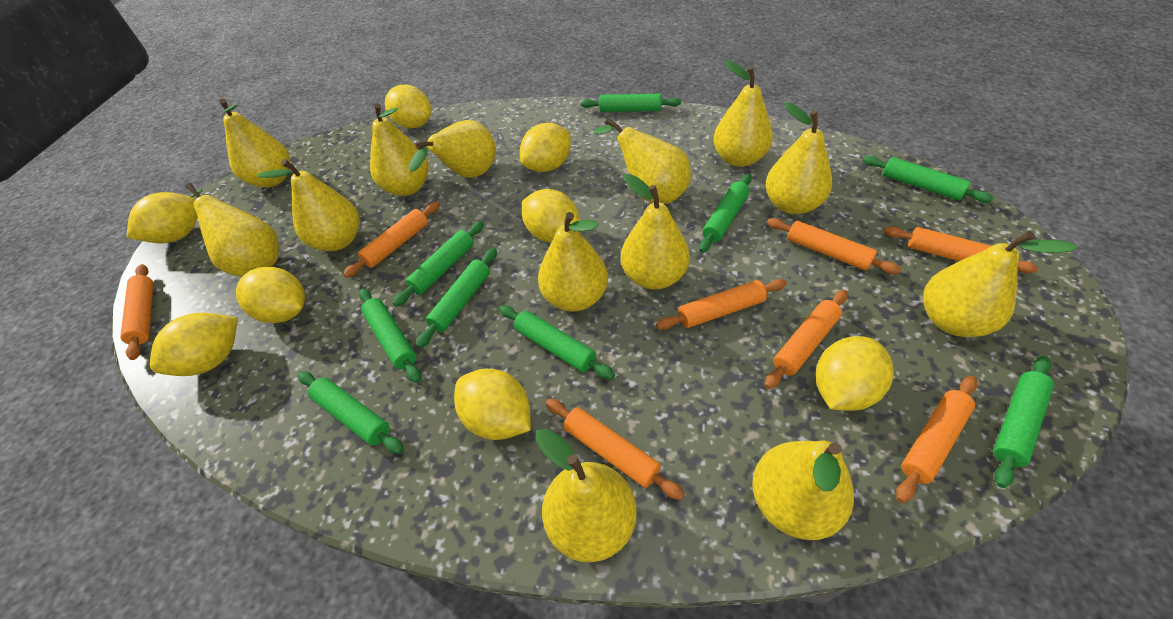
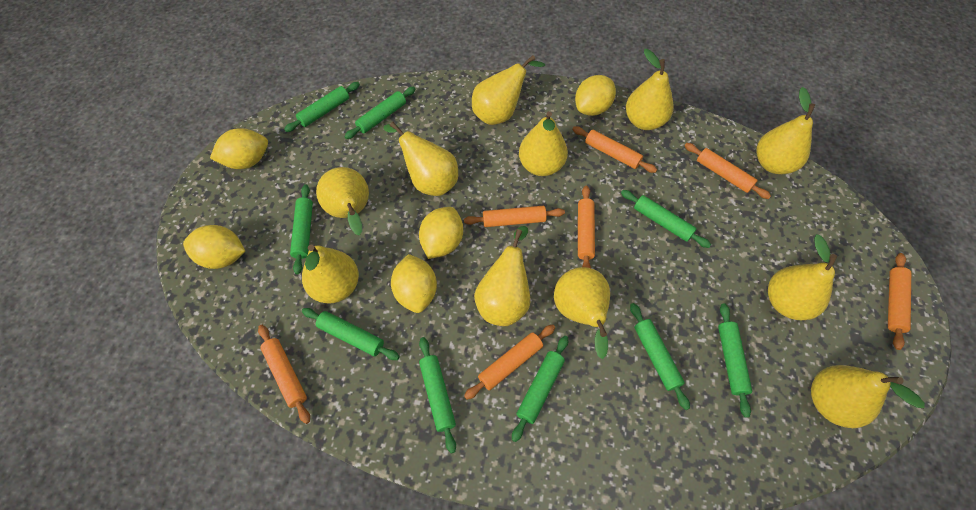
orange rolling pin: 8 -> 7
yellow lemon: 8 -> 5
yellow pear: 13 -> 11

